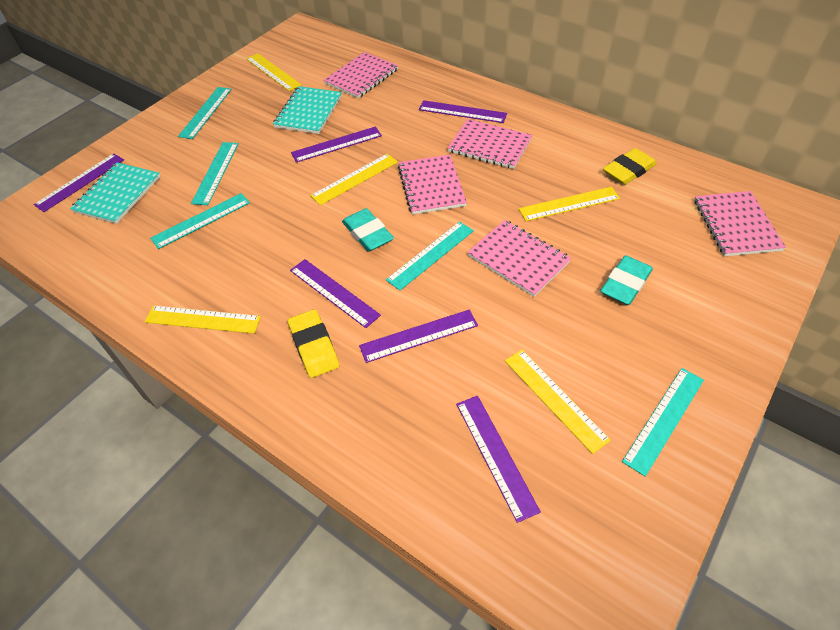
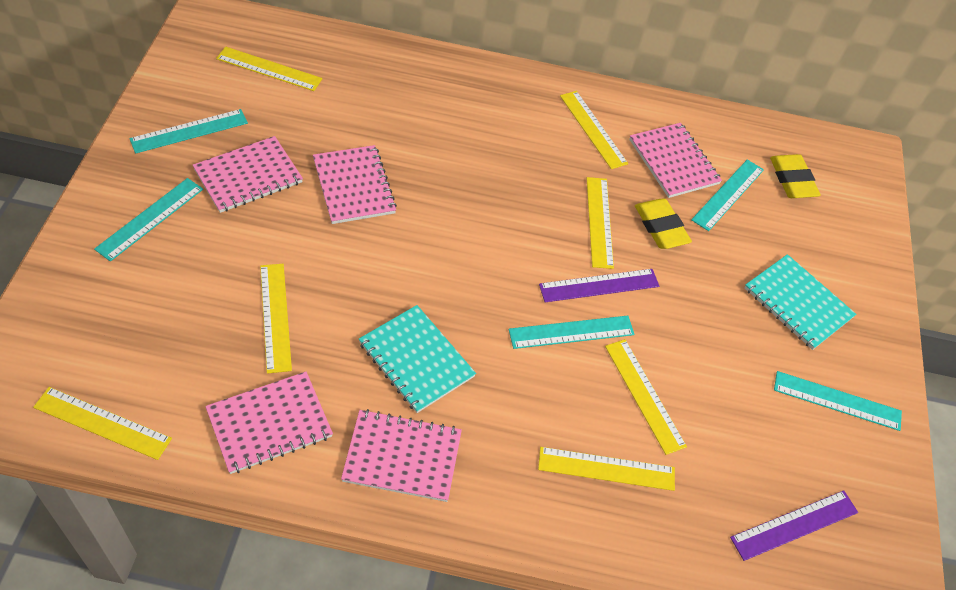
purple ruler: 6 -> 2
turquoise eraser: 2 -> 0
yellow ruler: 5 -> 7

